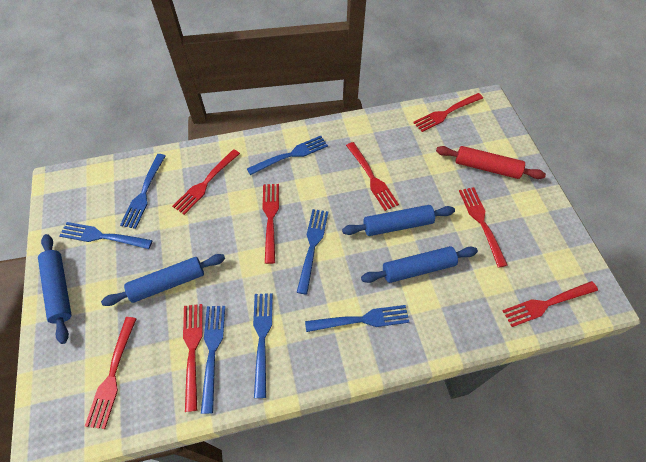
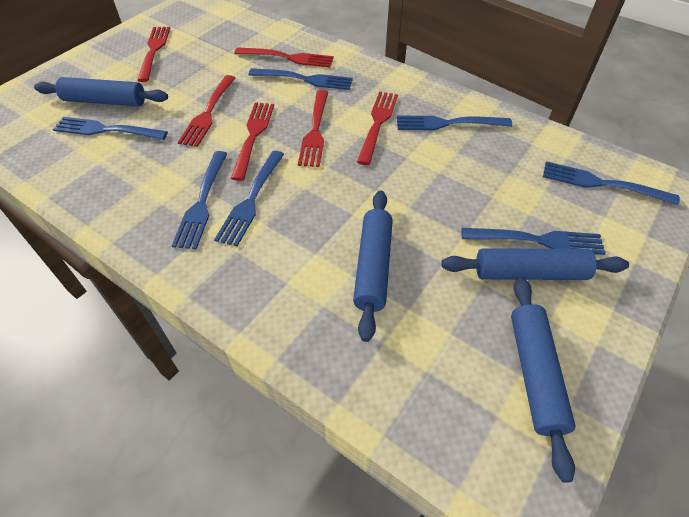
red fork: 8 -> 6
red rolling pin: 1 -> 0

